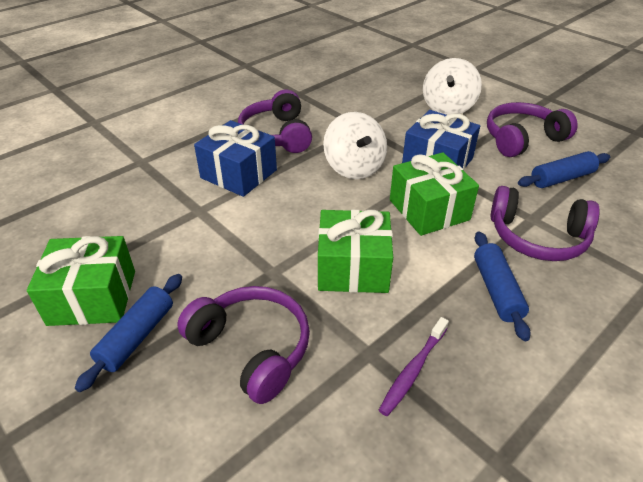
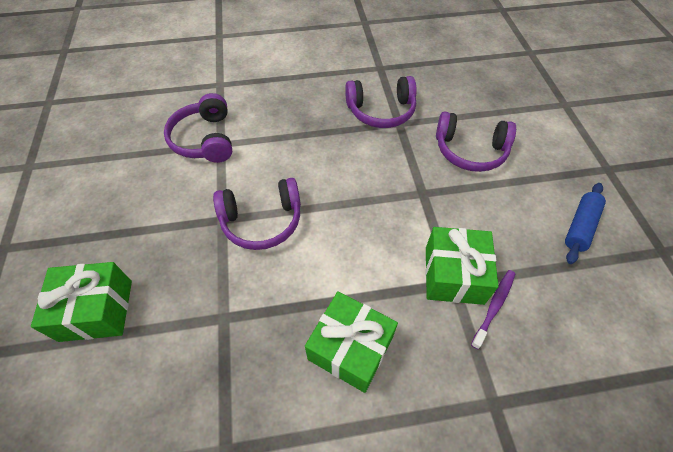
blue gift: 2 -> 0
blue rolling pin: 3 -> 1
white spinning top: 2 -> 0

